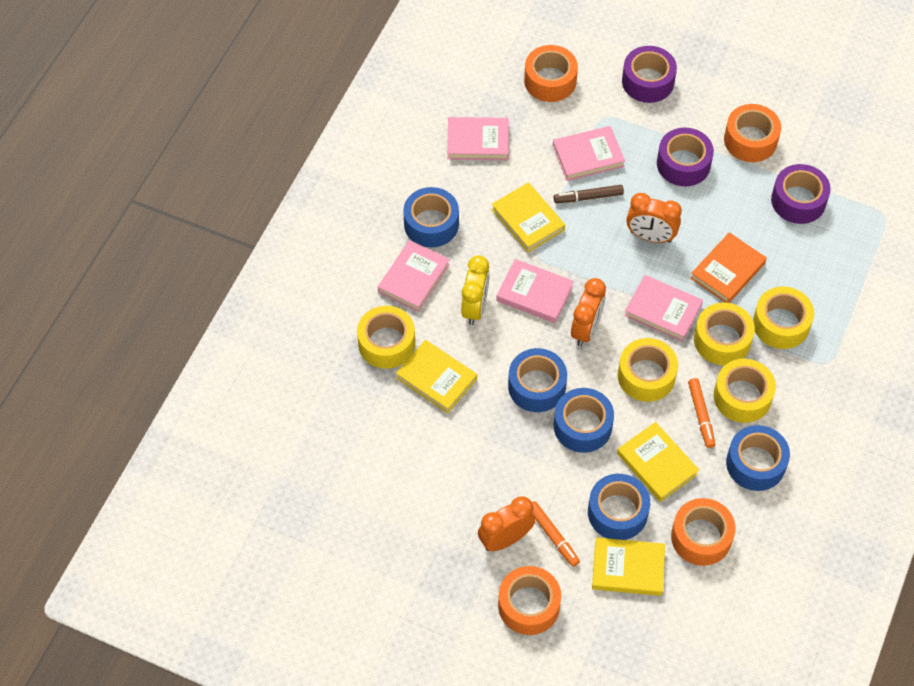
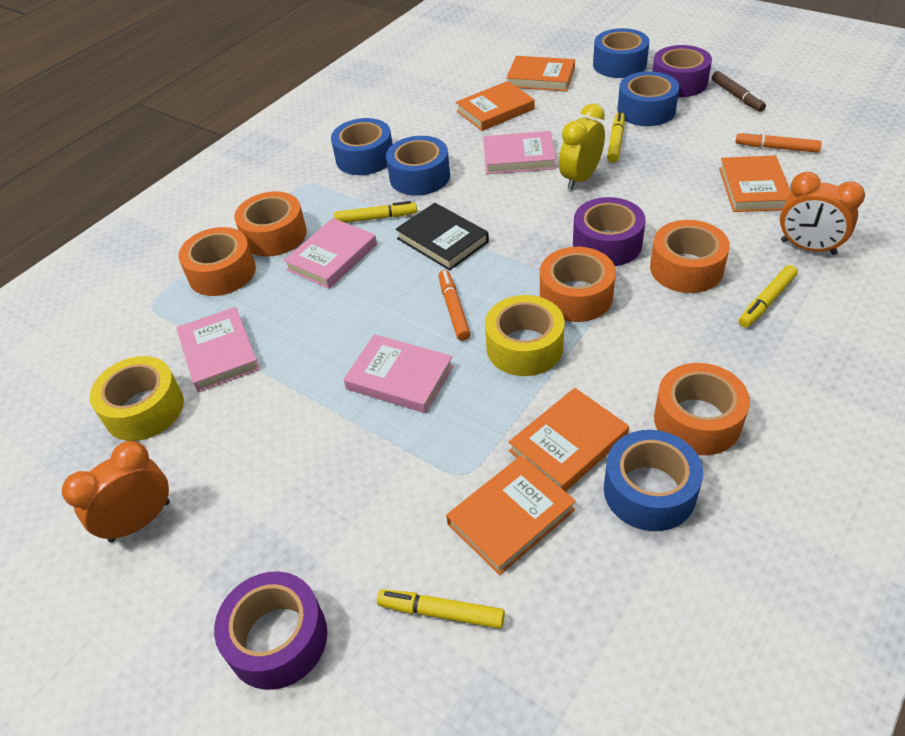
black book: 0 -> 1
orange book: 1 -> 5
orange clock: 3 -> 2
orange tape: 4 -> 5
pink book: 5 -> 4
yellow book: 4 -> 0
yellow marker: 0 -> 4
yellow tape: 5 -> 2

